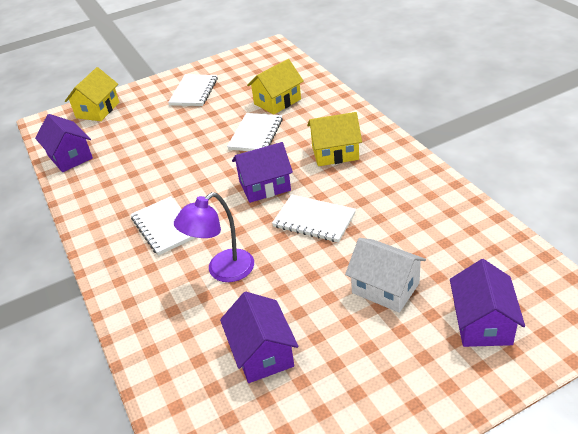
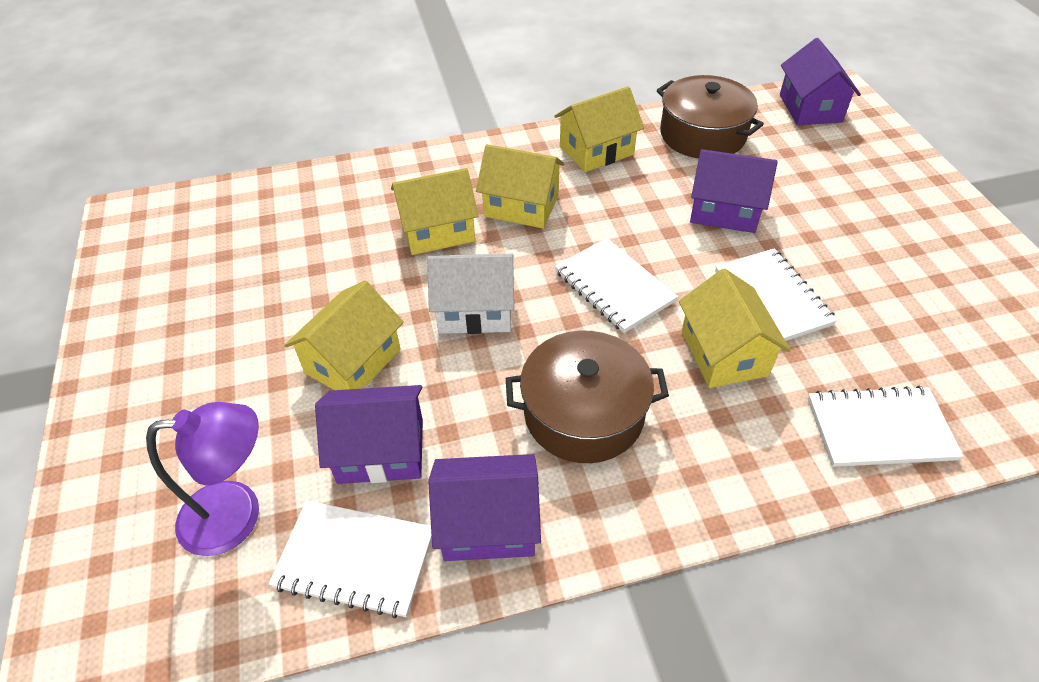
brown pot: 0 -> 2
yellow house: 3 -> 5

